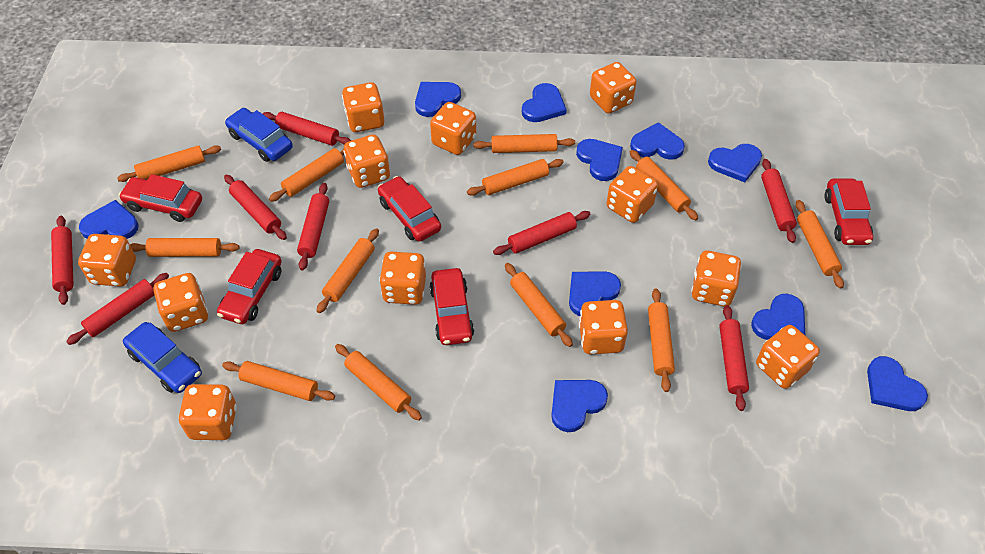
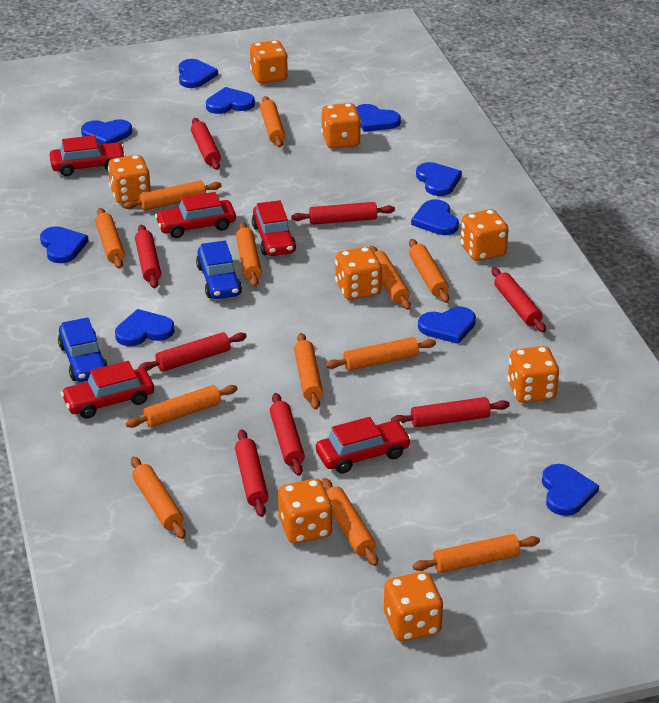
orange dice: 12 -> 8

